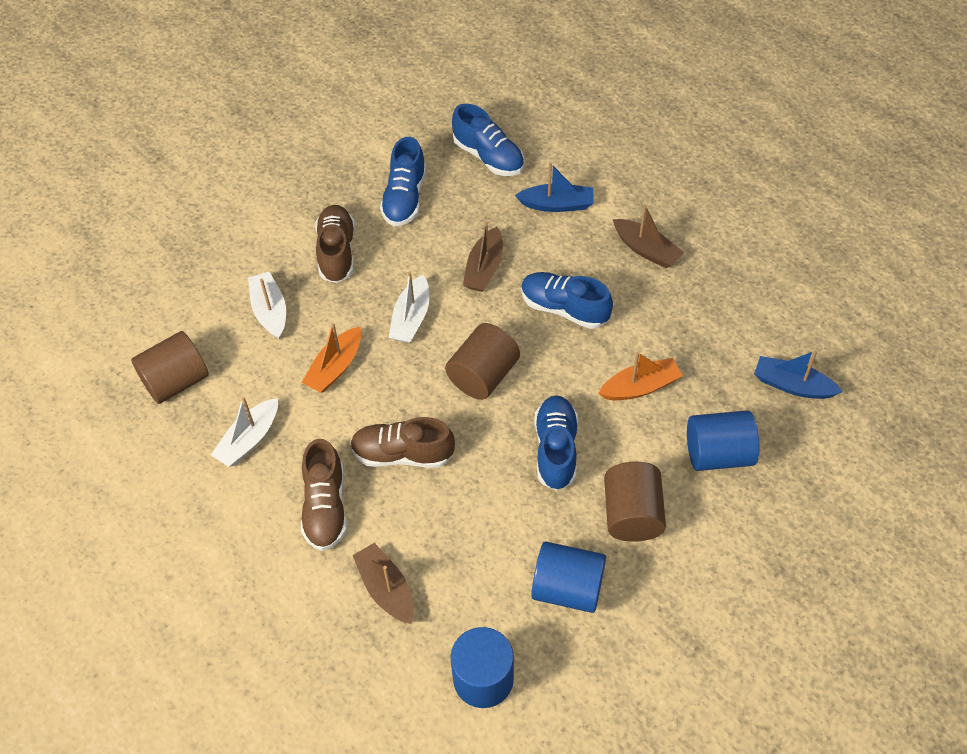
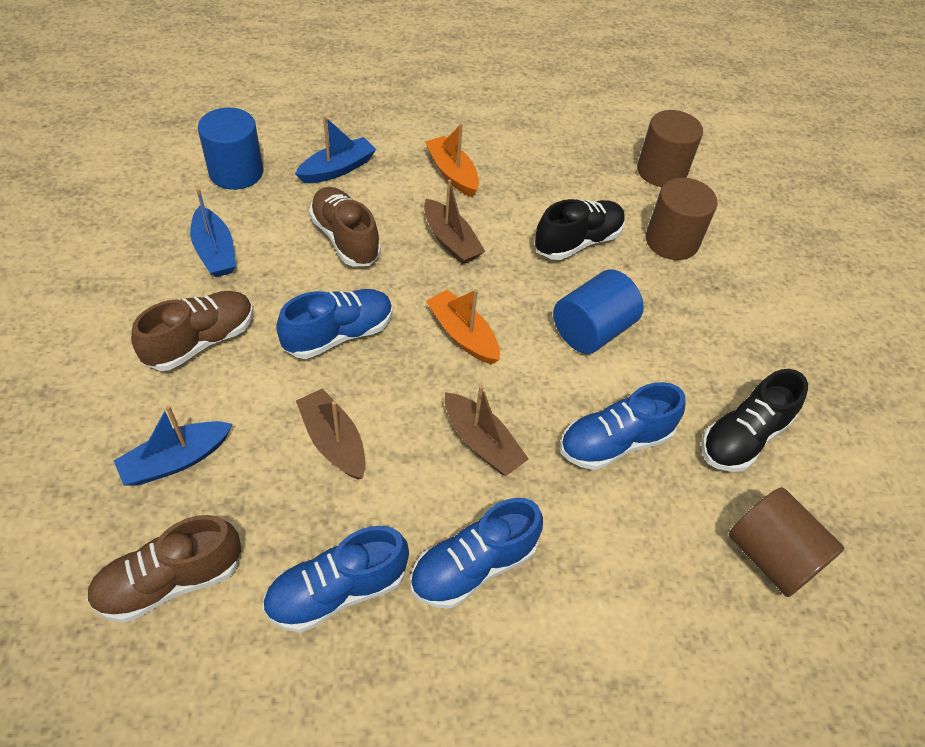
black shoe: 0 -> 2
blue boat: 2 -> 3
blue cylinder: 3 -> 2
white boat: 3 -> 0

